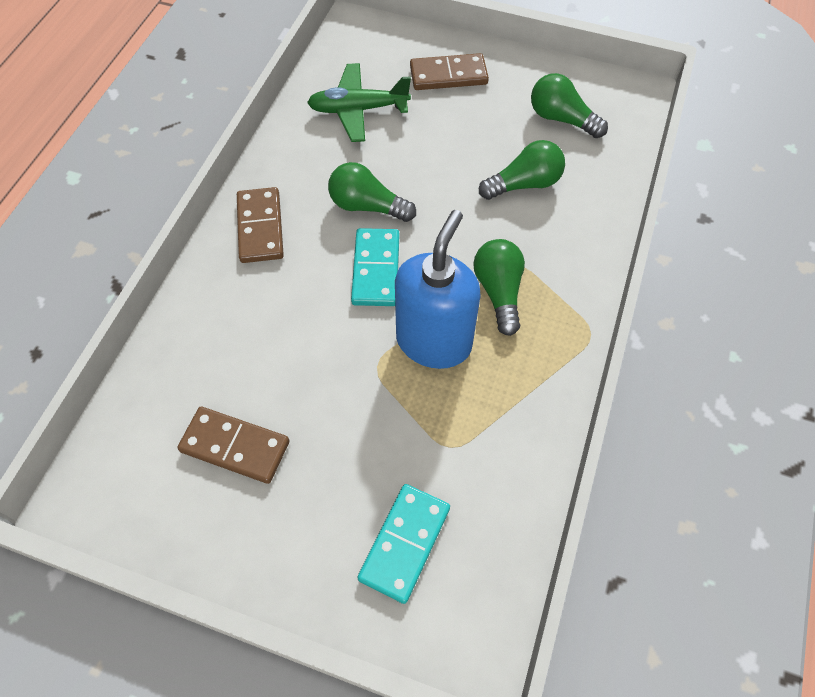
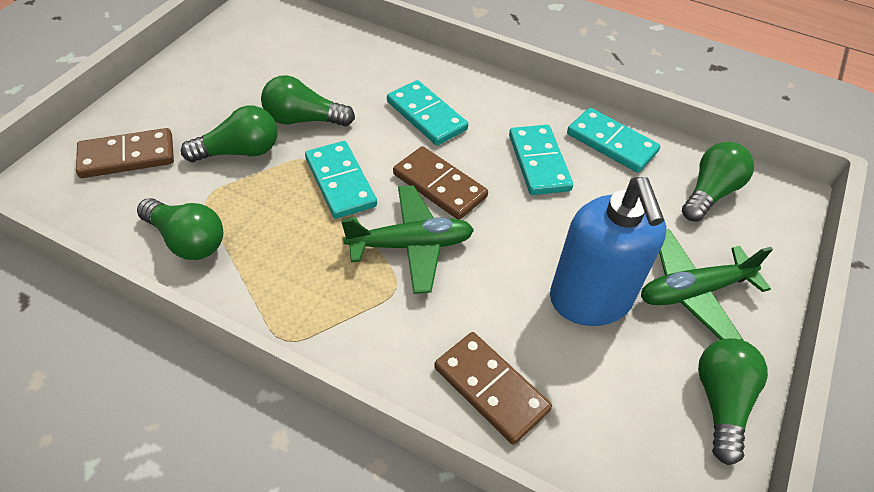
green light bulb: 4 -> 5
green plane: 1 -> 2
turquoise domino: 2 -> 4

